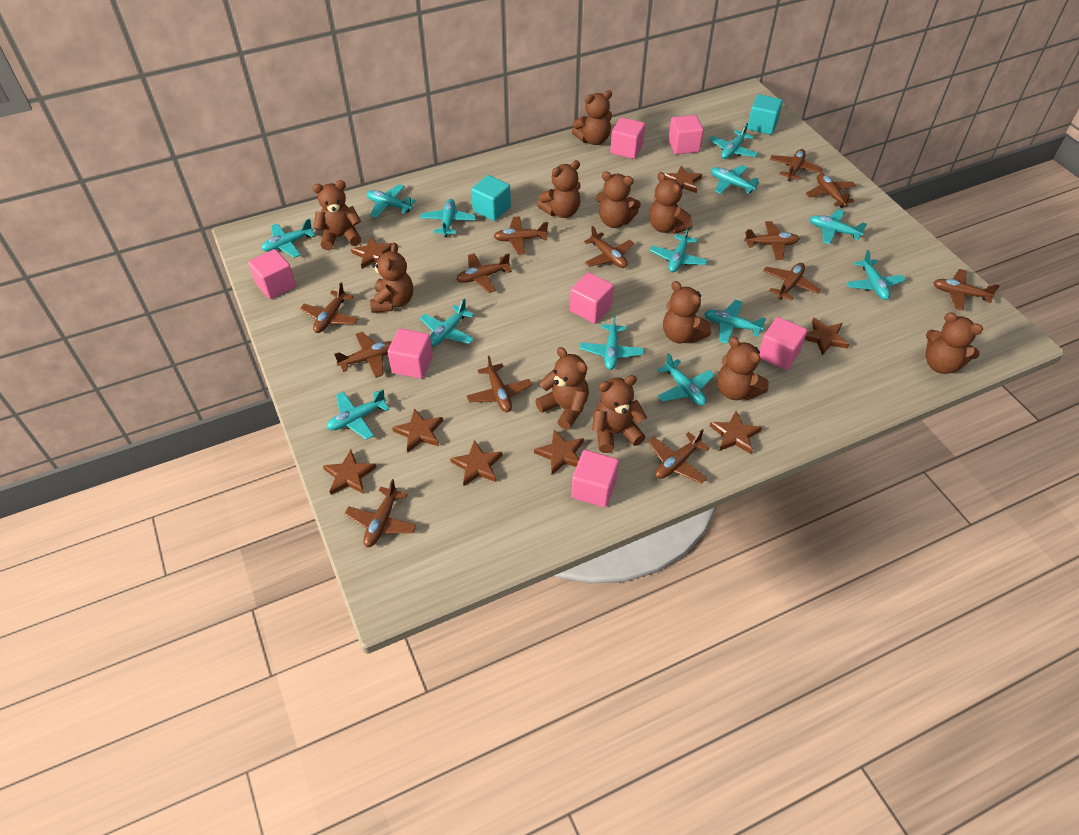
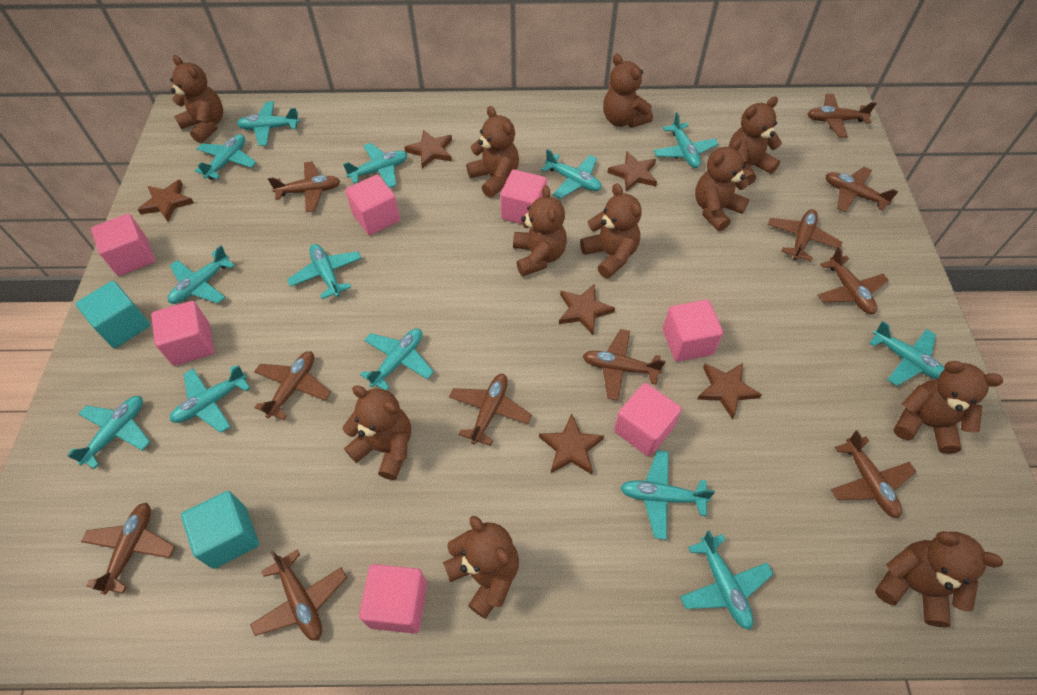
brown plane: 13 -> 11
brown star: 8 -> 6

